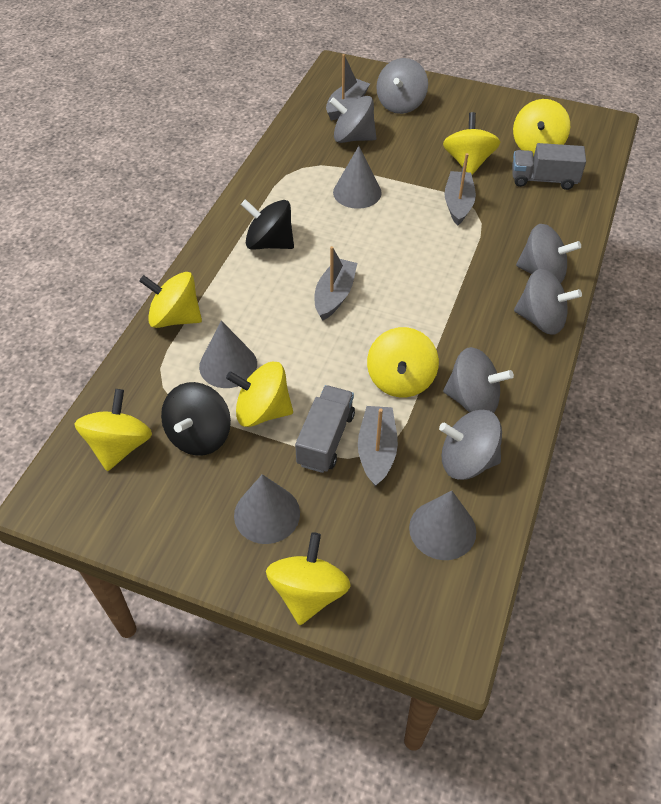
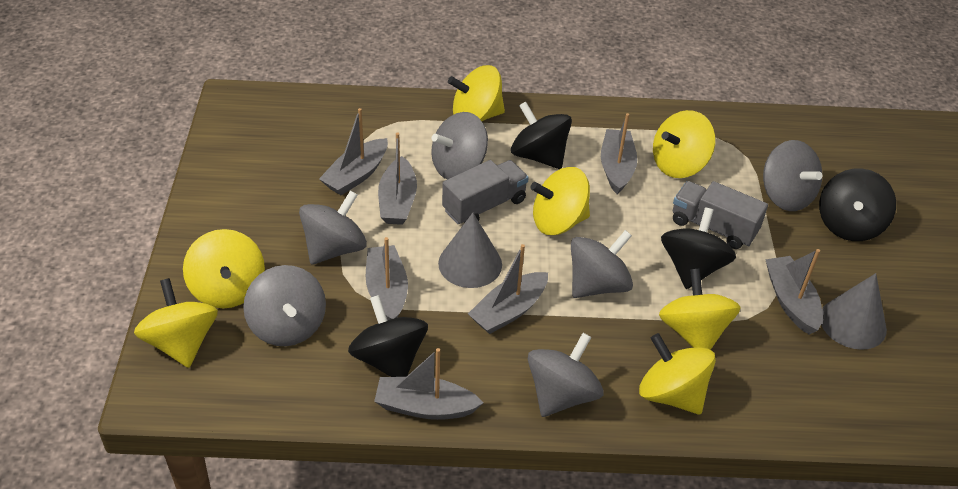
black spinning top: 2 -> 4
grey boat: 4 -> 7
grey cone: 4 -> 2

